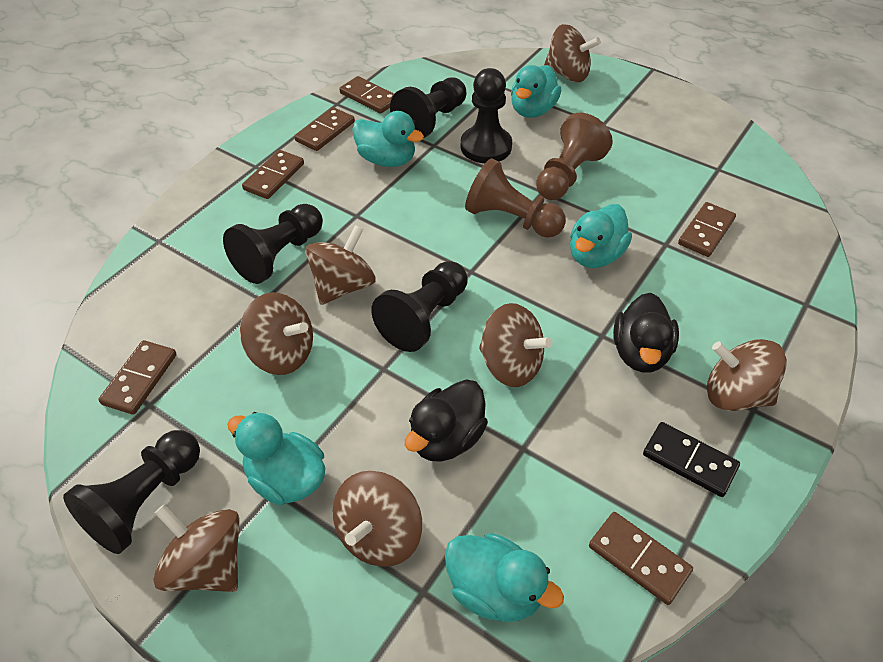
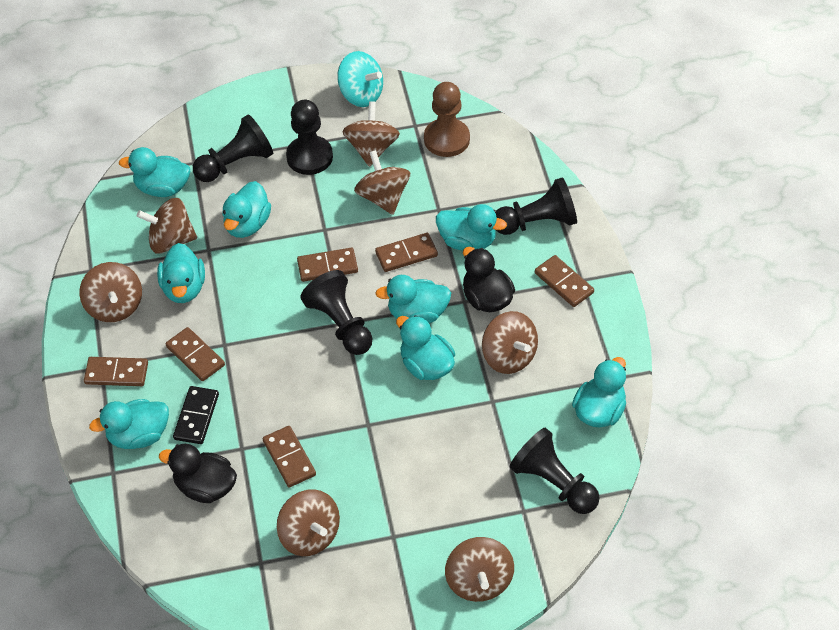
brown pawn: 2 -> 1
turquoise duck: 5 -> 8
turquoise spinning top: 0 -> 1

